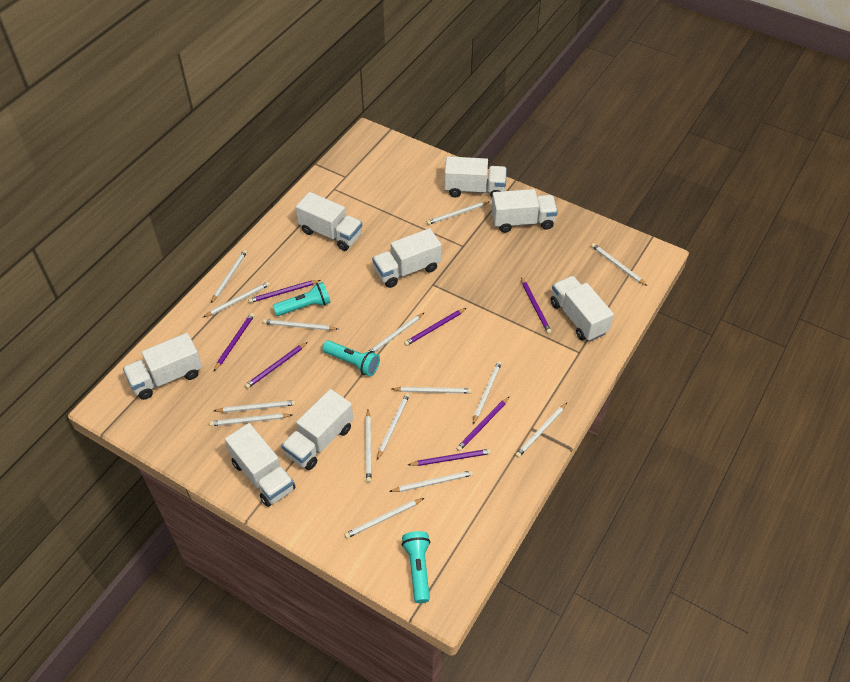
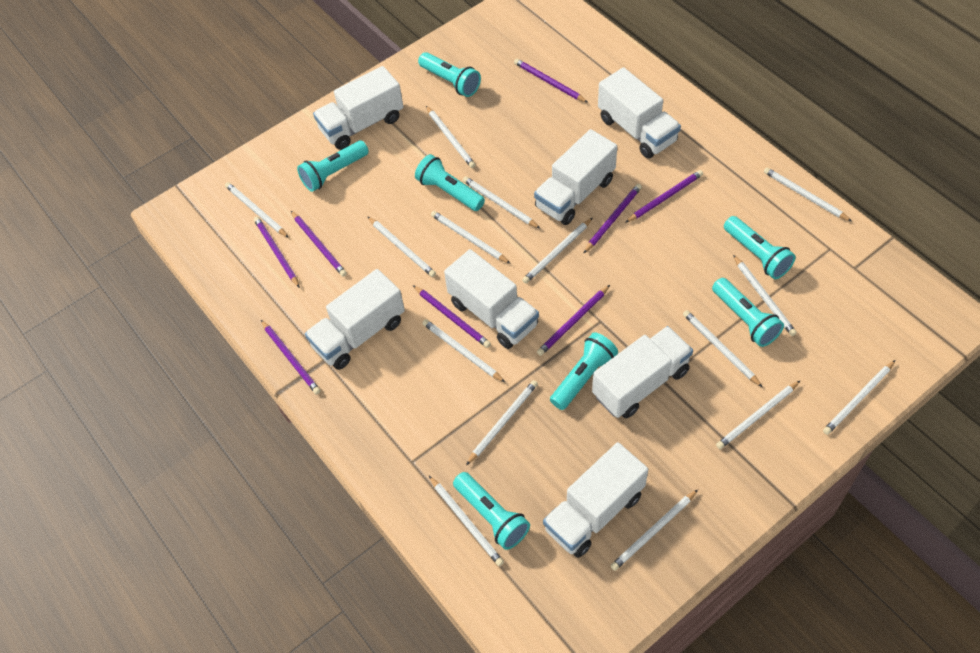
purple pencil: 7 -> 8
turquoise flashlight: 3 -> 7
white truck: 8 -> 7

